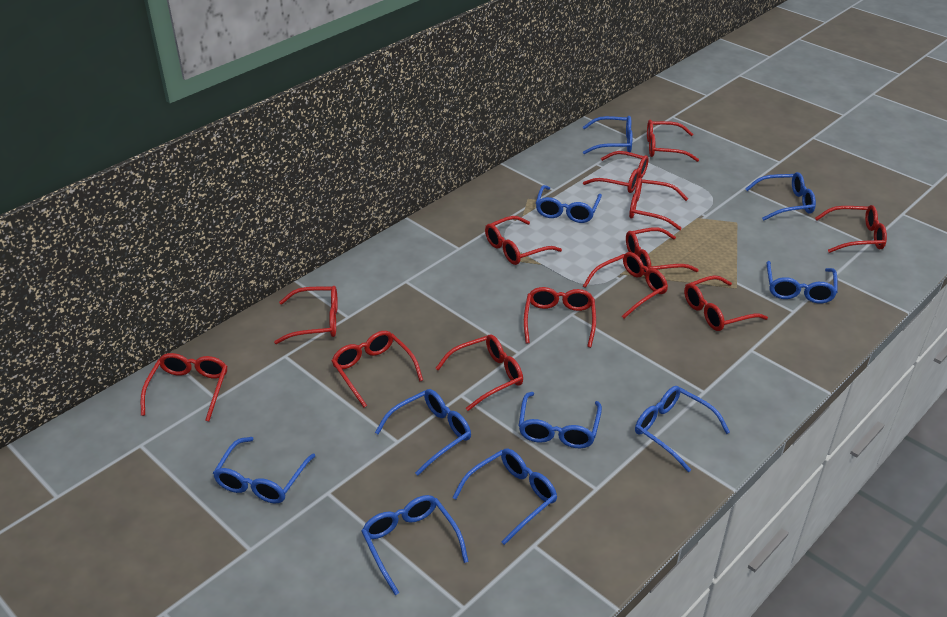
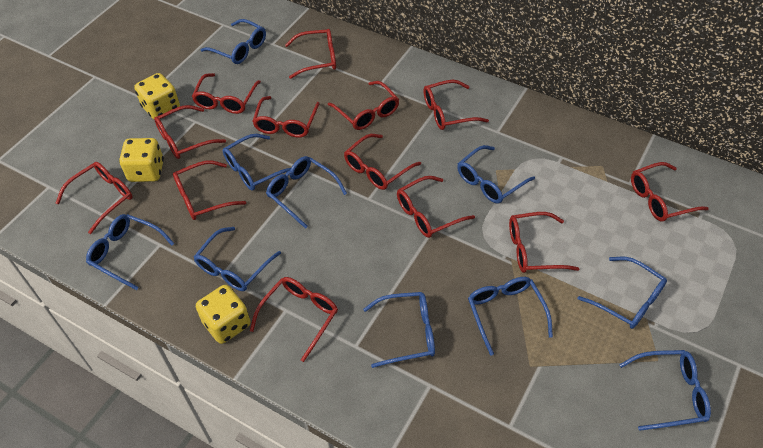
yellow dice: 0 -> 3

